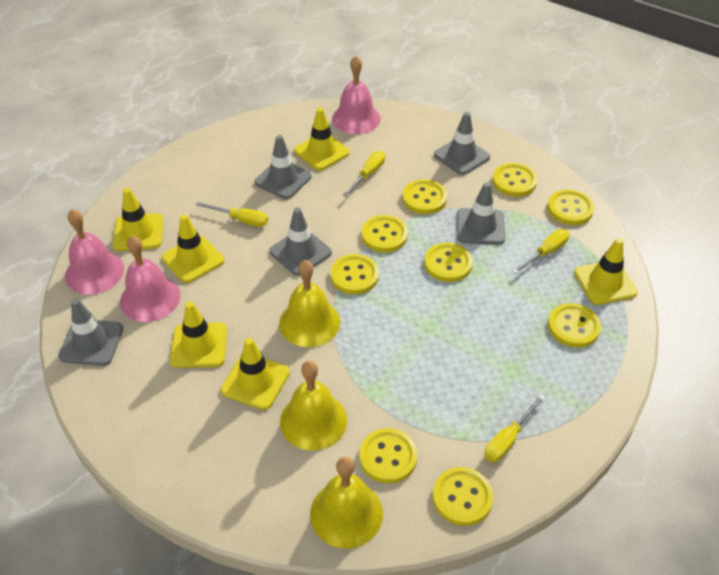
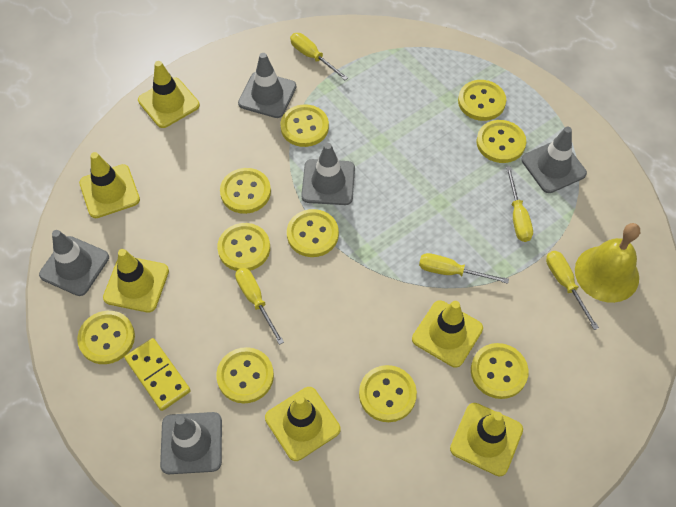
pink bell: 3 -> 0
yellow bell: 3 -> 1
yellow button: 9 -> 10
yellow domino: 0 -> 1
yellow screwdriver: 4 -> 5

